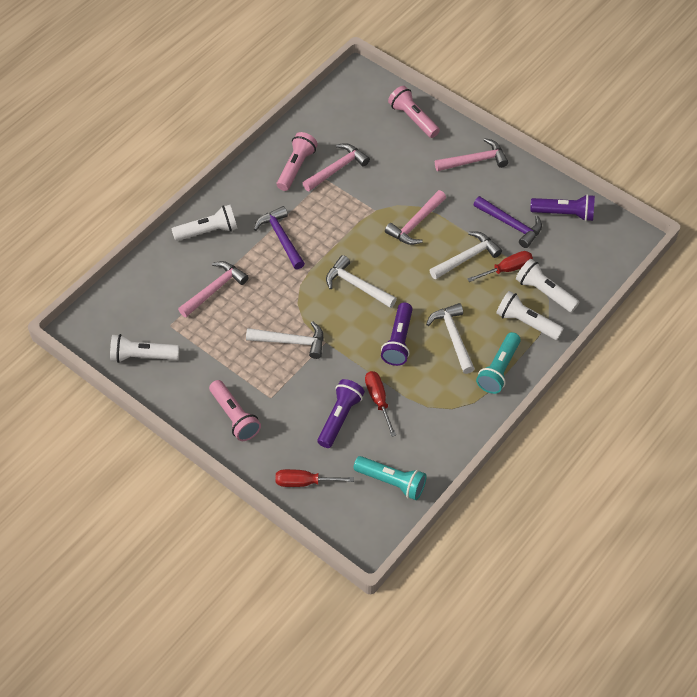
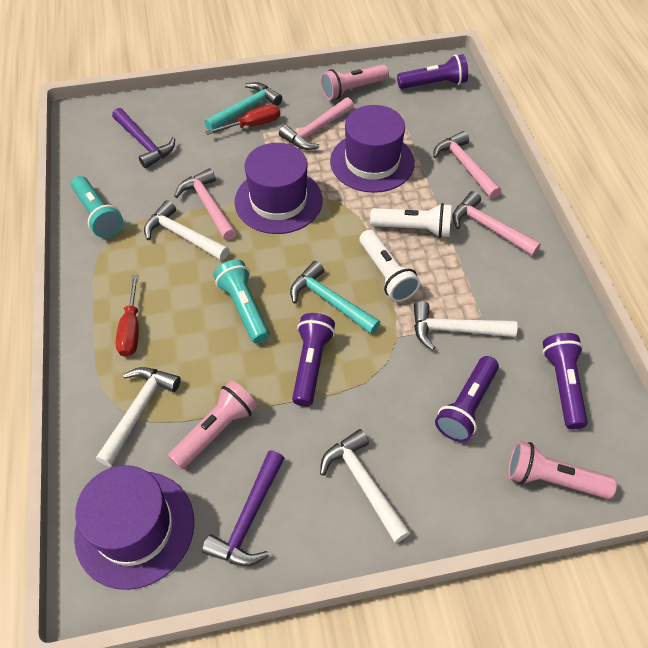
purple flashlight: 3 -> 4
purple hat: 0 -> 3
red screwdriver: 3 -> 2
turquoise hammer: 0 -> 2
white flashlight: 4 -> 2

